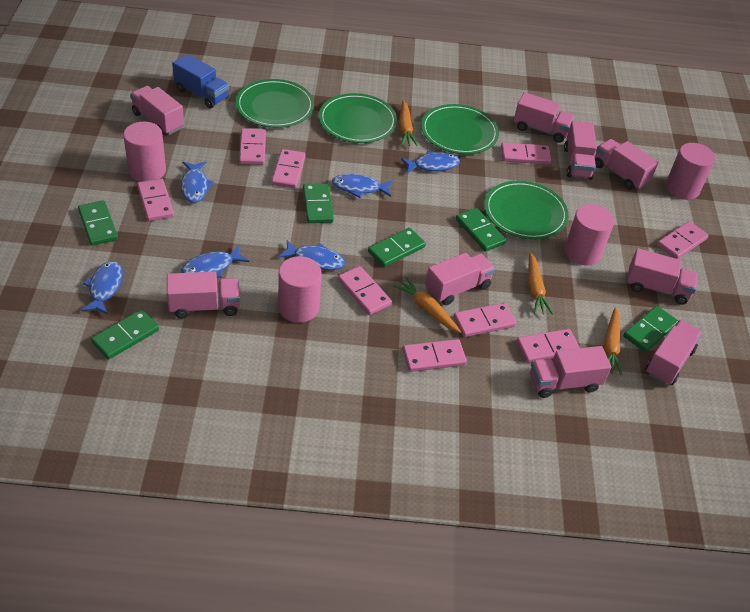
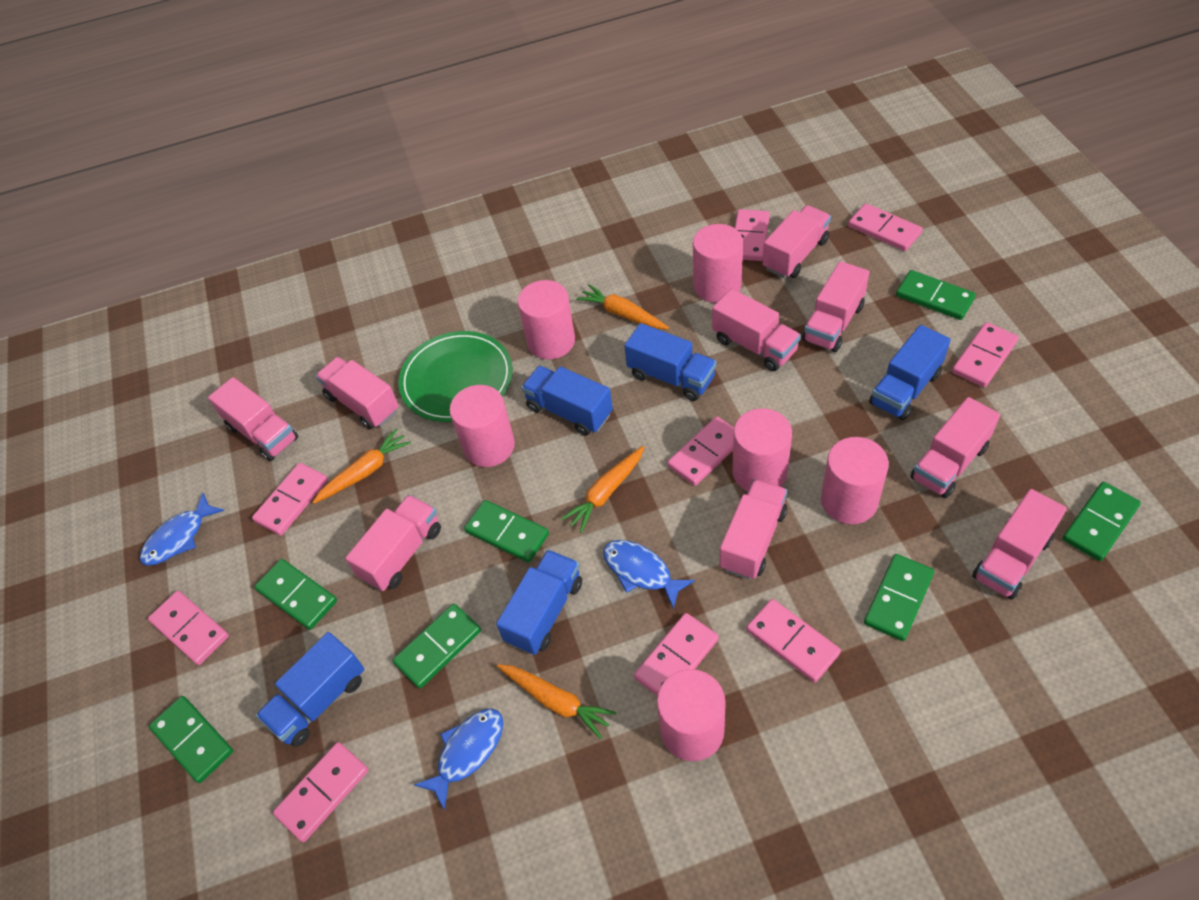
blue fish: 6 -> 3
blue truck: 1 -> 5
green domino: 6 -> 7
green plate: 4 -> 1
pink cylinder: 4 -> 6

